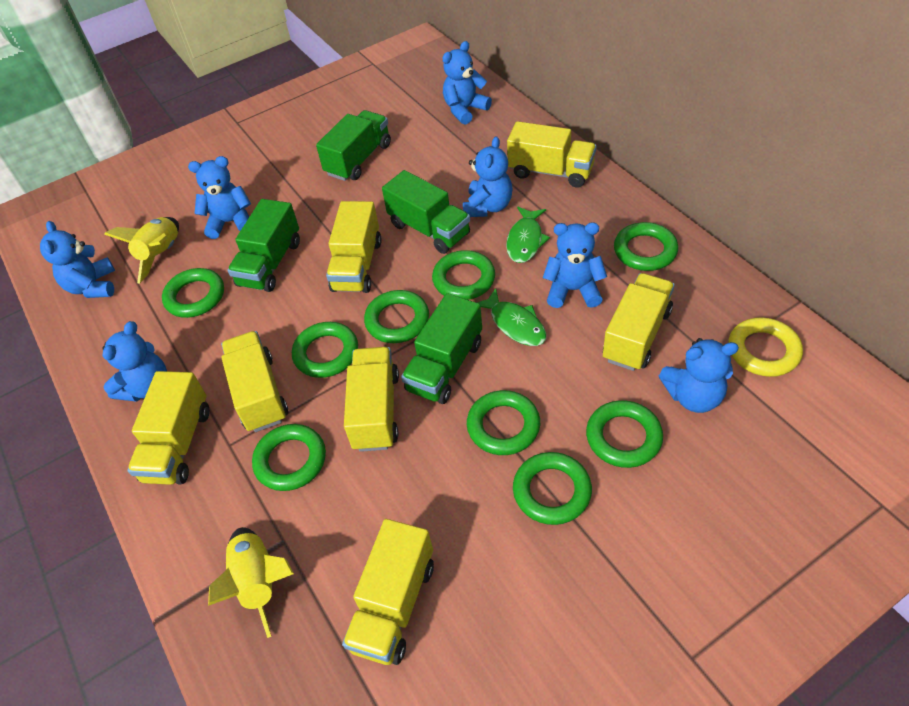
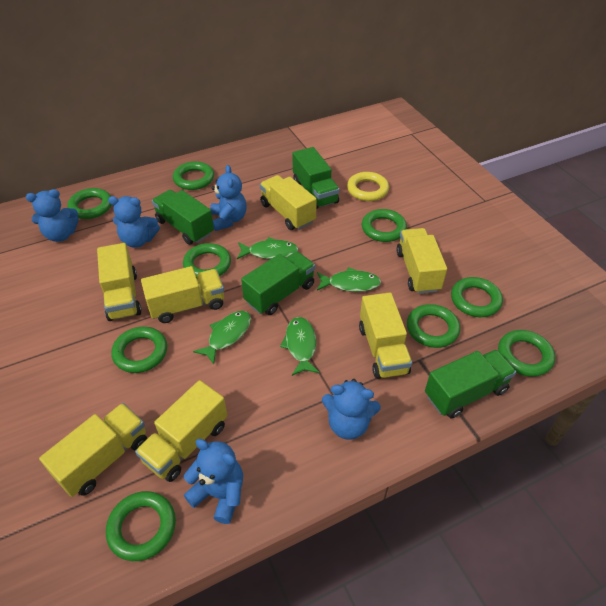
blue teddy bear: 7 -> 5
green fish: 2 -> 4
yellow rocket: 2 -> 0

